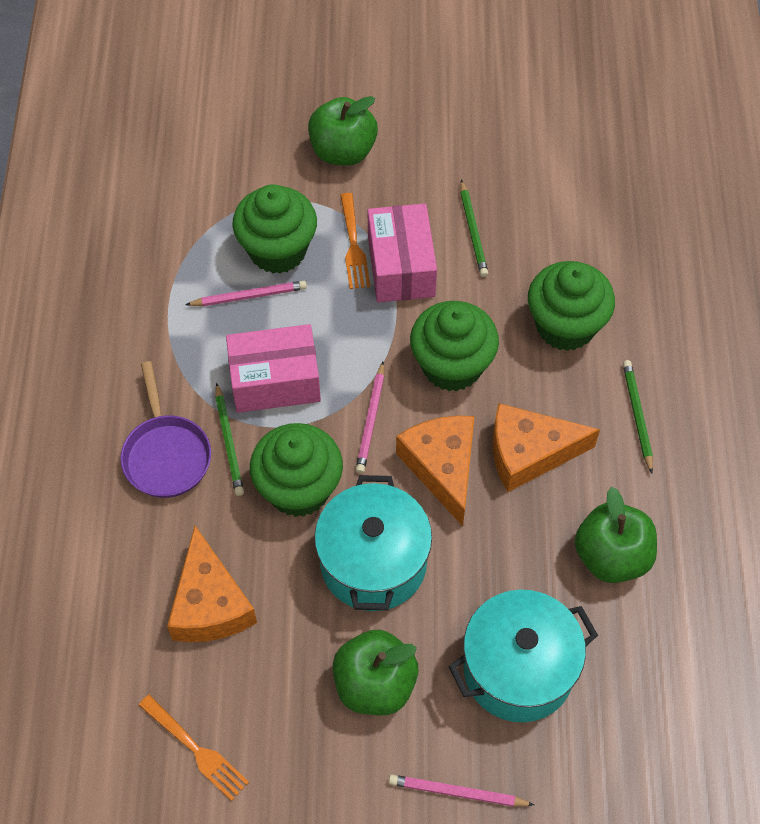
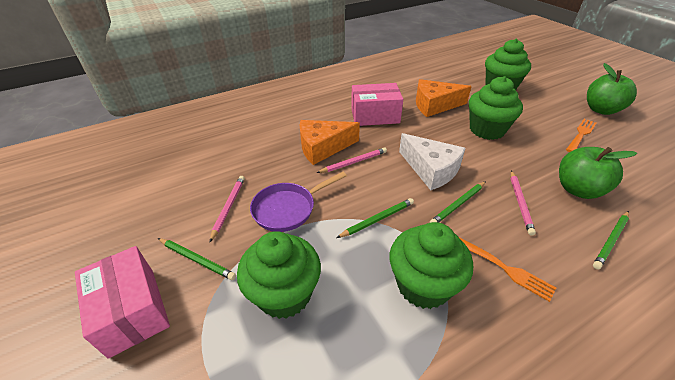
green apple: 3 -> 2
green pencil: 3 -> 4
orange cheese: 3 -> 2
turquoise pot: 2 -> 0
white cheese: 0 -> 1

